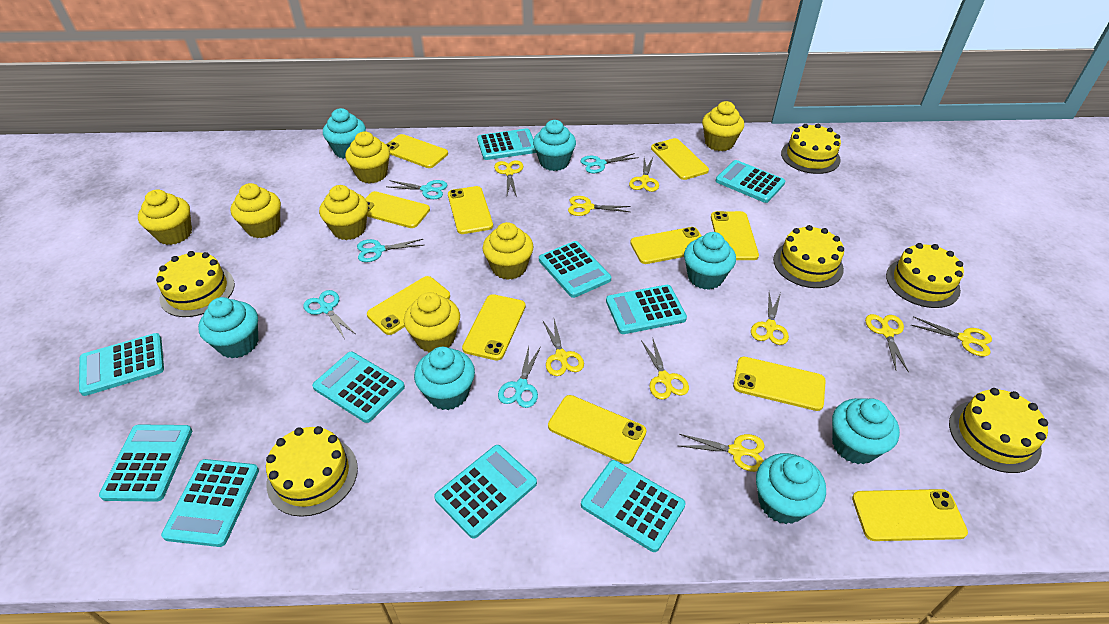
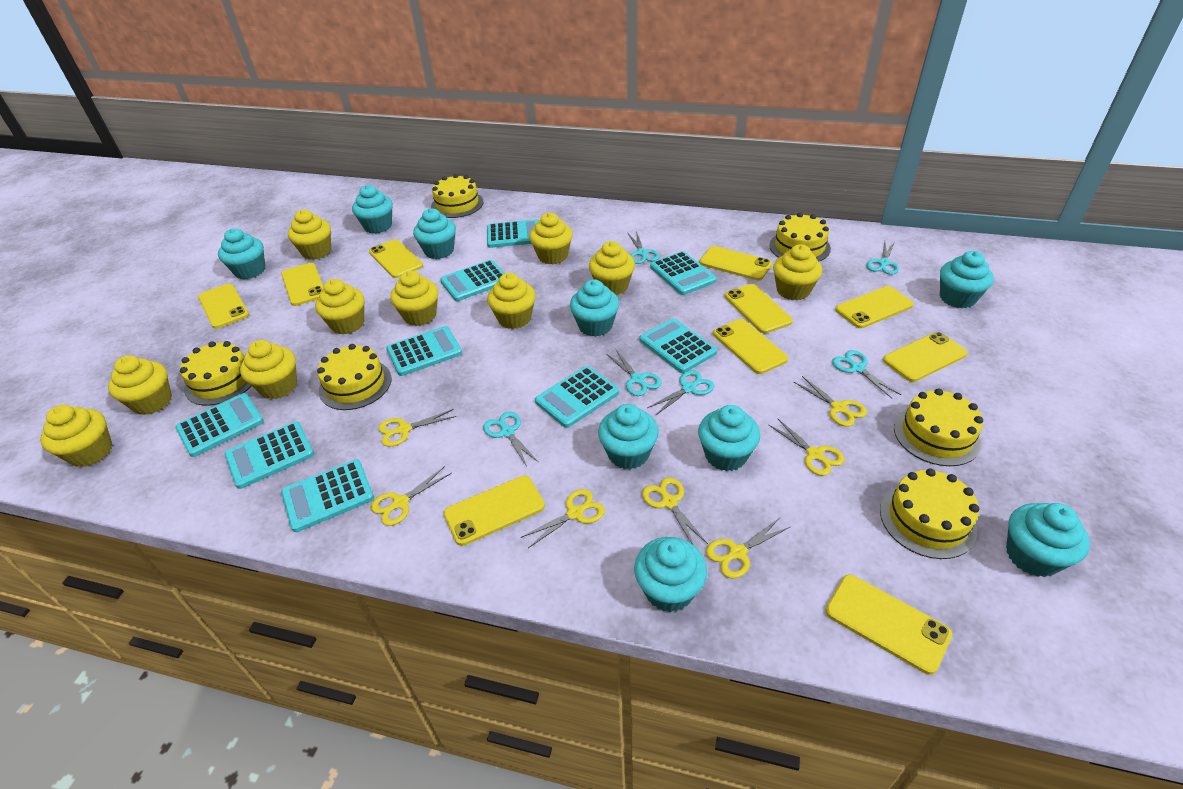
turquoise calculator: 10 -> 9
turquoise cupcake: 7 -> 9
turquoise scissors: 5 -> 6
yellow cupcake: 7 -> 10
yellow phone: 11 -> 10
yellow scissors: 9 -> 7

